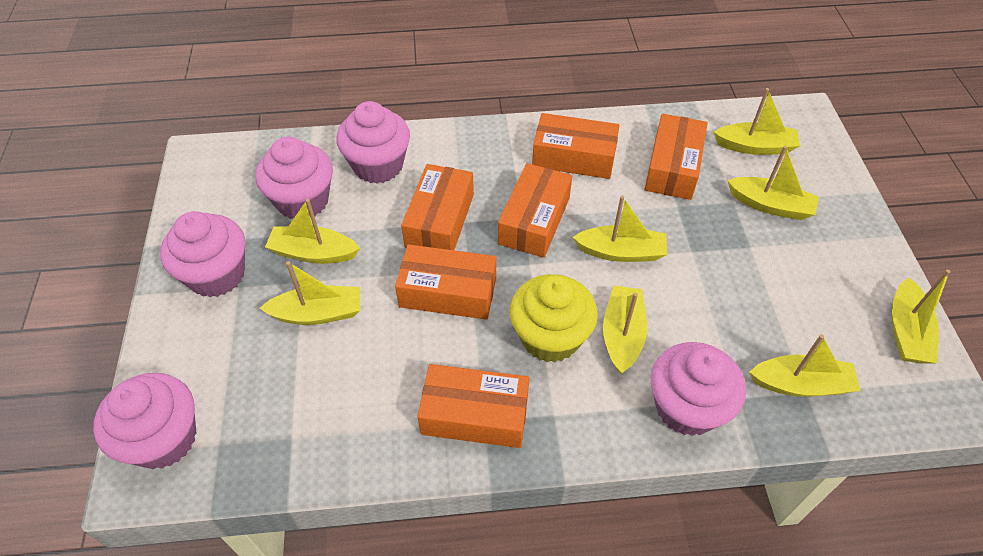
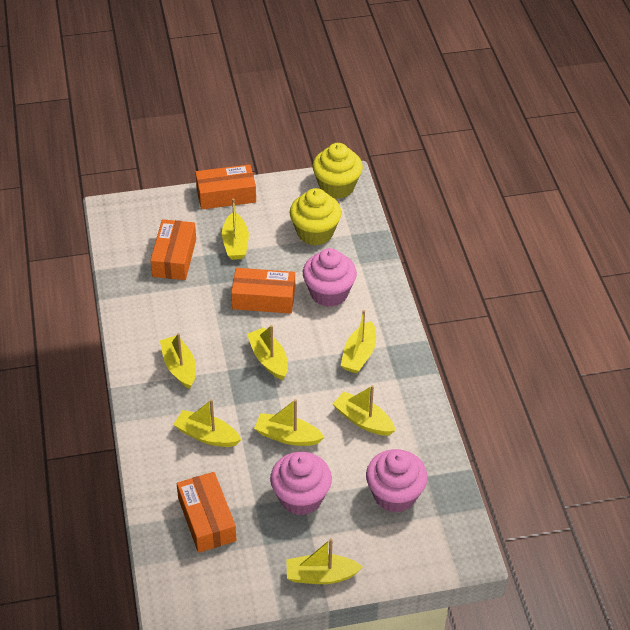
orange box: 6 -> 4
pink cupcake: 5 -> 3
yellow cupcake: 1 -> 2

